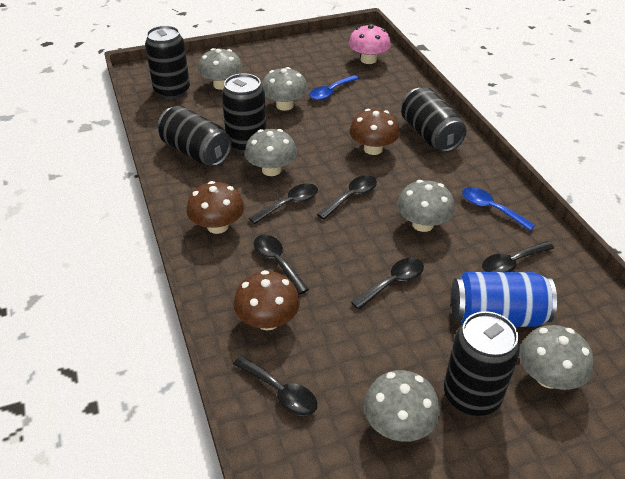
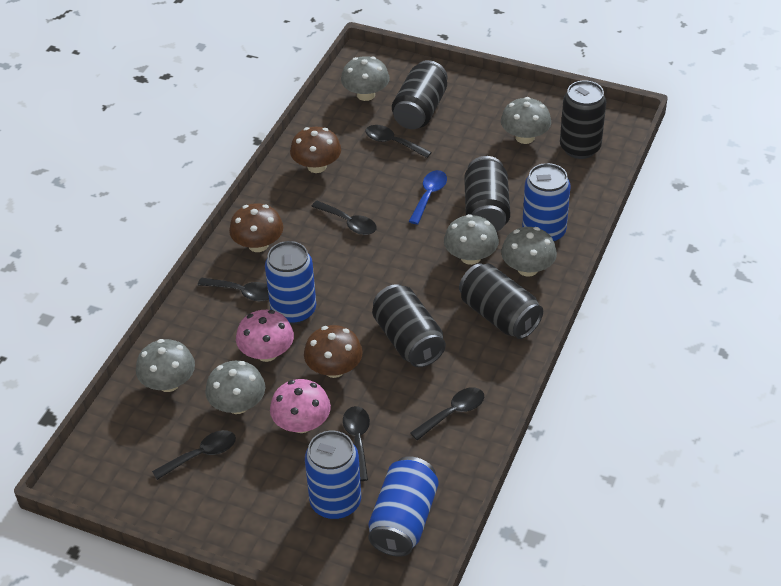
blue can: 1 -> 4
blue spoon: 2 -> 1
pink mushroom: 1 -> 2

